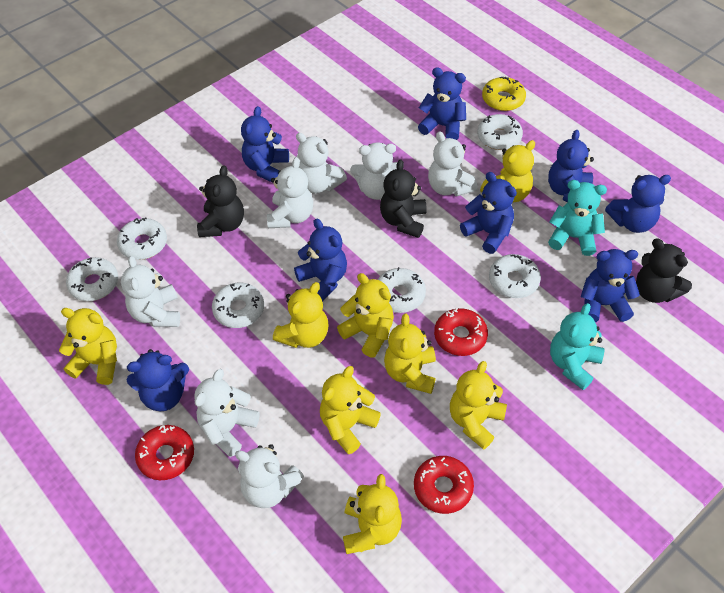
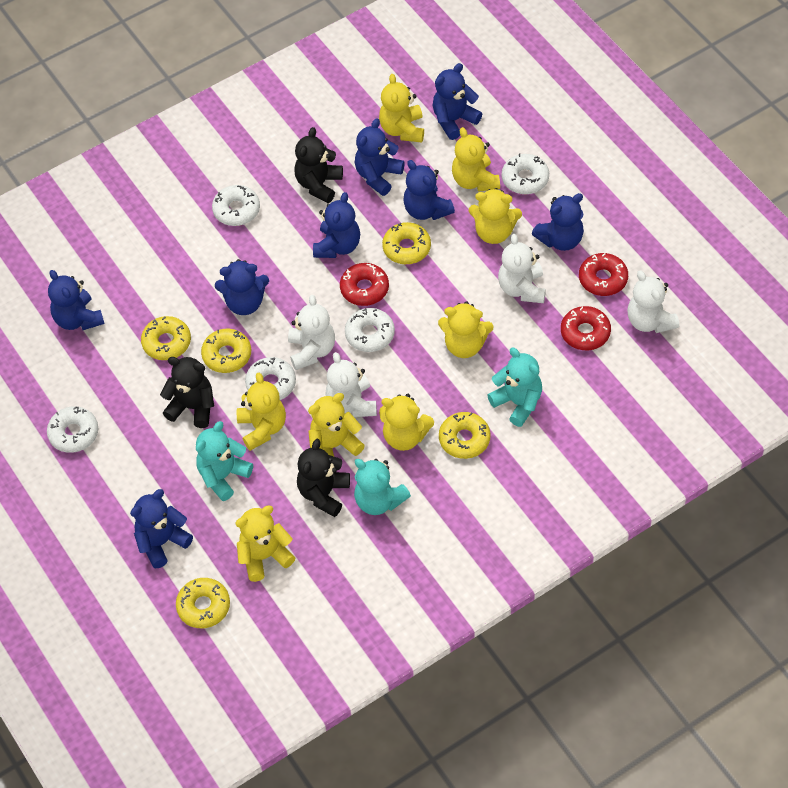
turquoise teddy bear: 2 -> 3
white donut: 6 -> 5
white teddy bear: 7 -> 4
yellow donut: 1 -> 5

